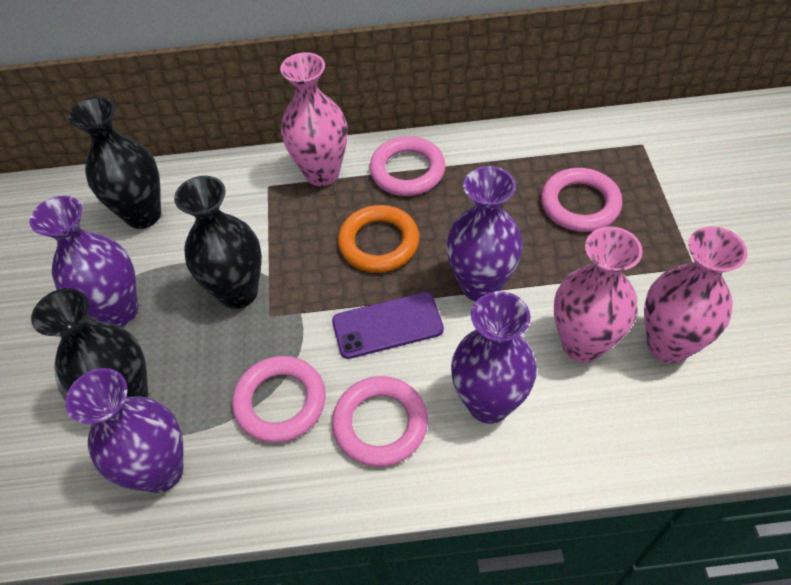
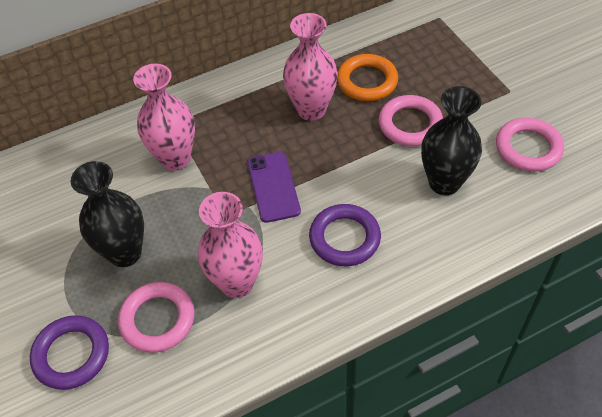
black vase: 3 -> 2
pink ring: 4 -> 3
purple ring: 0 -> 2
purple vase: 4 -> 0

